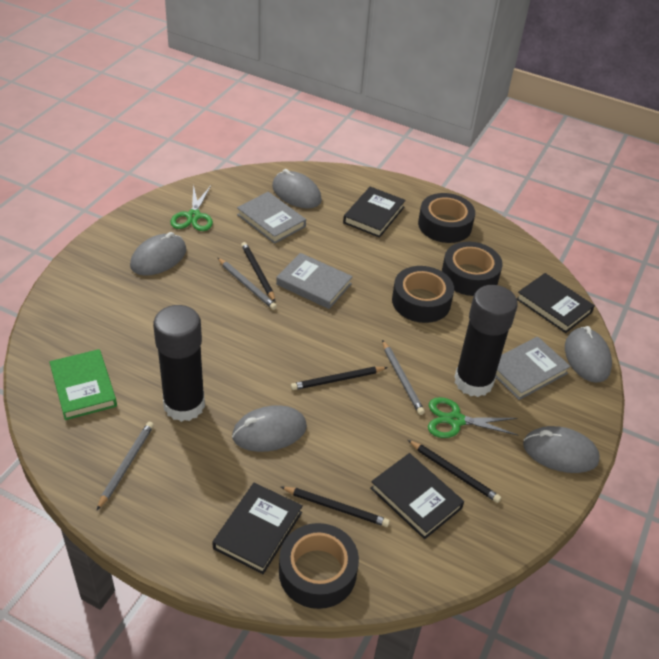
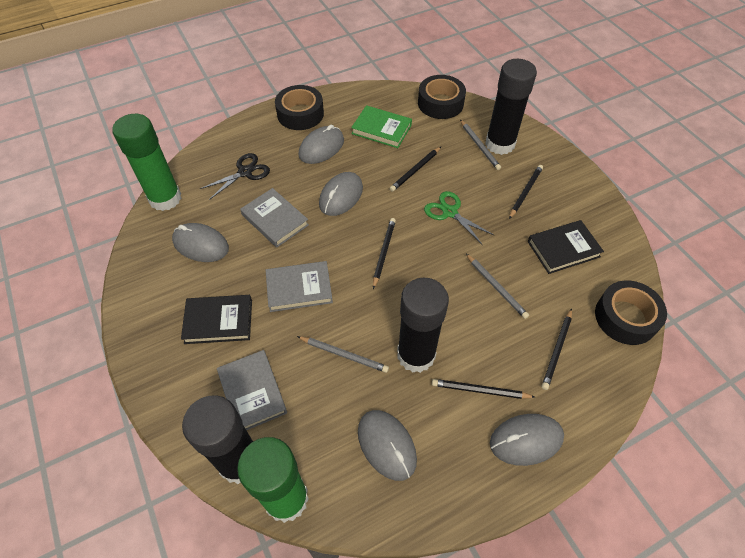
black book: 4 -> 2
black glue stick: 2 -> 3
black pencil: 4 -> 5
black scissors: 0 -> 1
black tape: 4 -> 3
green glue stick: 0 -> 2
green scissors: 2 -> 1

